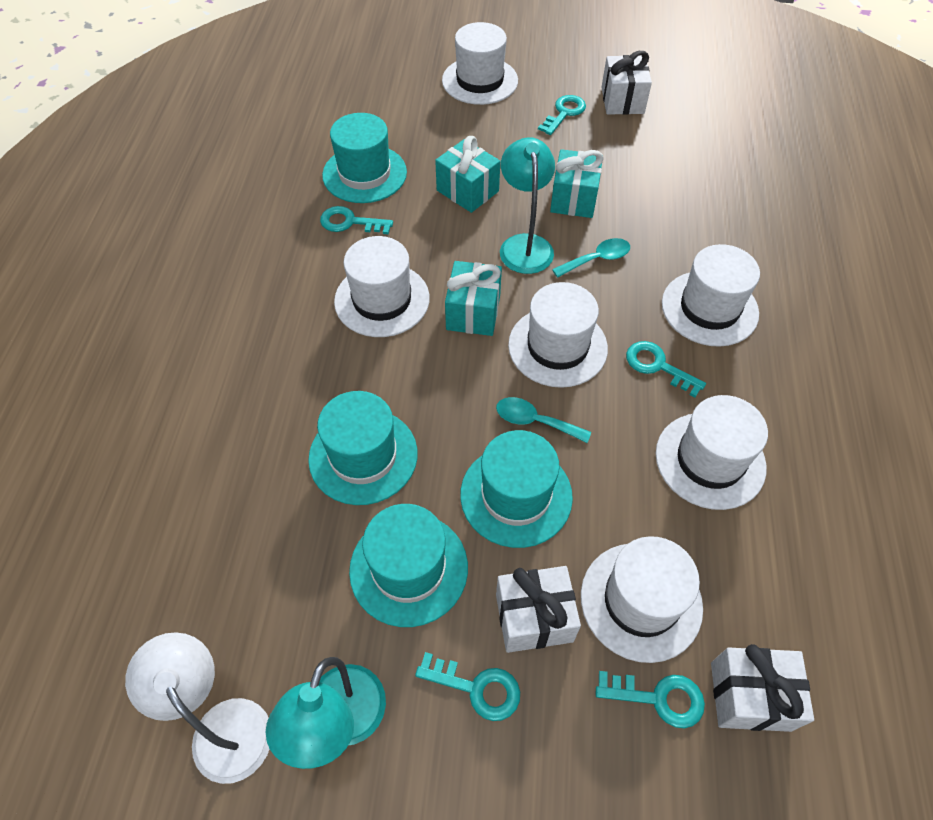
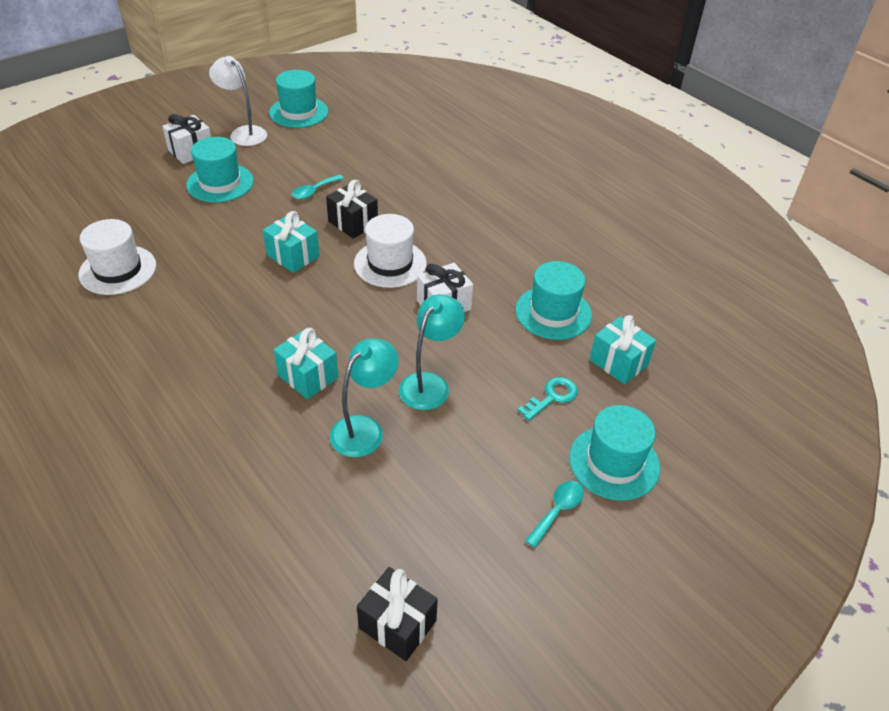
black gift: 0 -> 2
turquoise key: 5 -> 1
white gift: 3 -> 2
white hat: 6 -> 2

